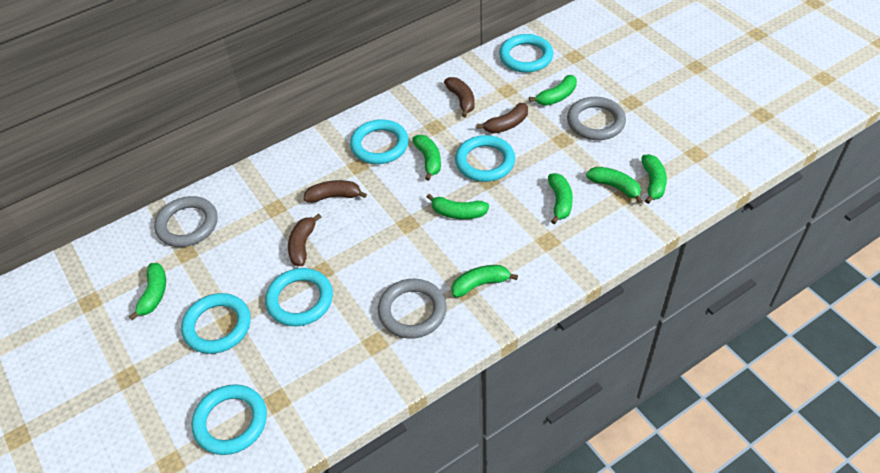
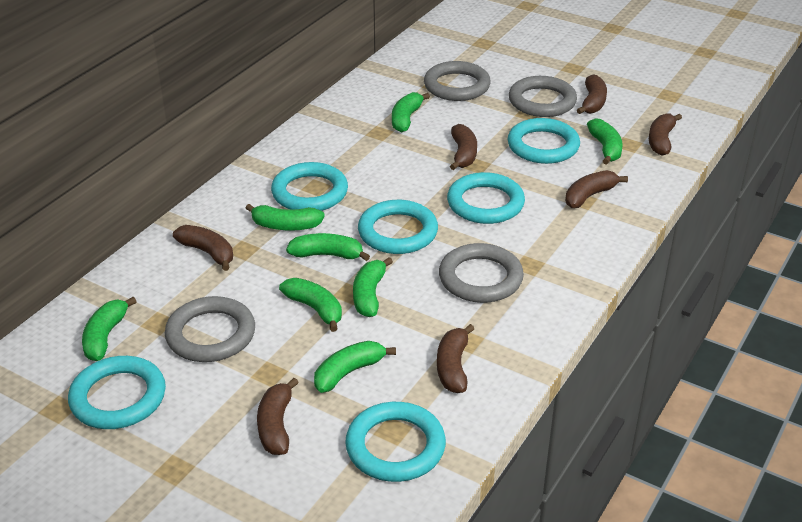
brown banana: 4 -> 7
grey ring: 3 -> 4

